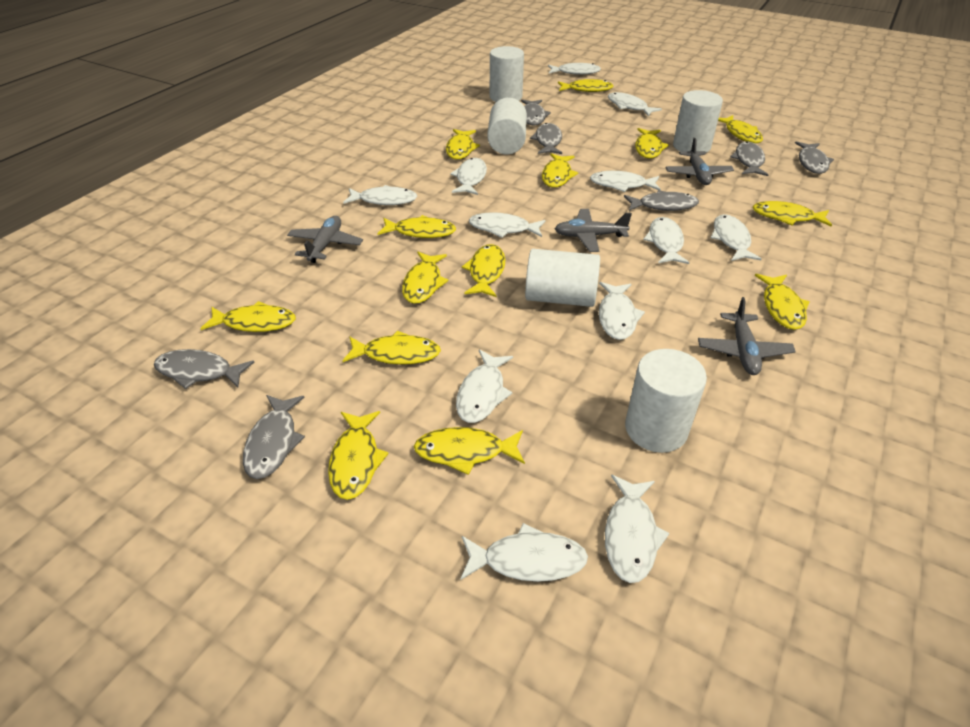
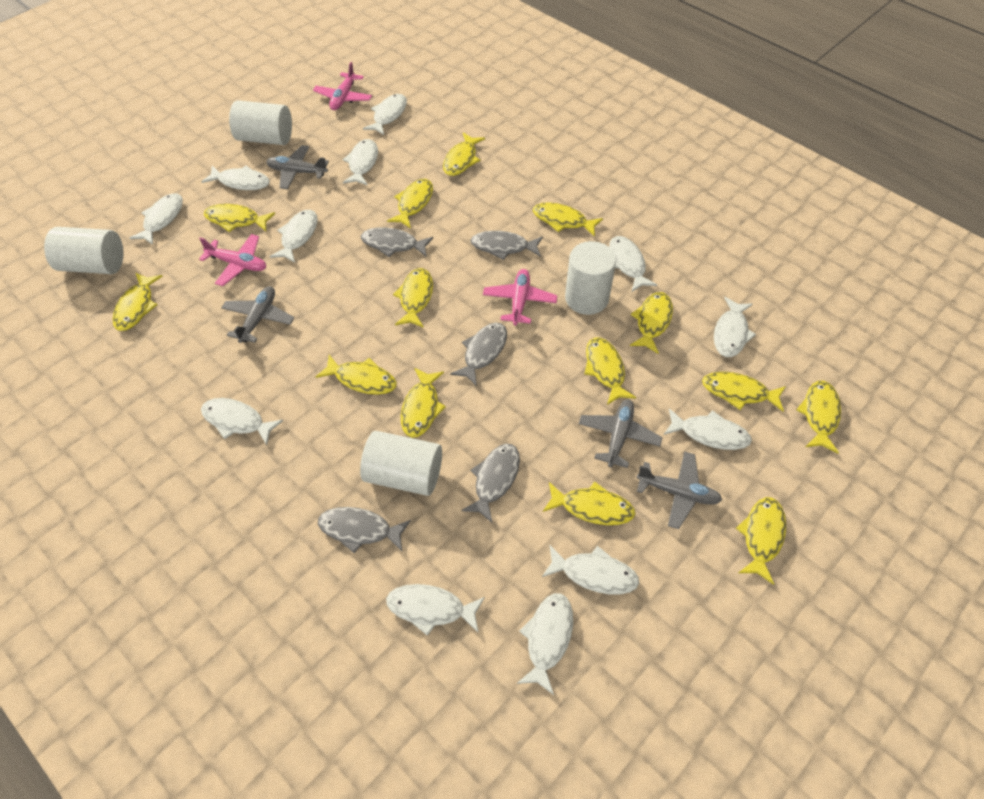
grey fish: 7 -> 5
pink plane: 0 -> 3
white cylinder: 5 -> 4

